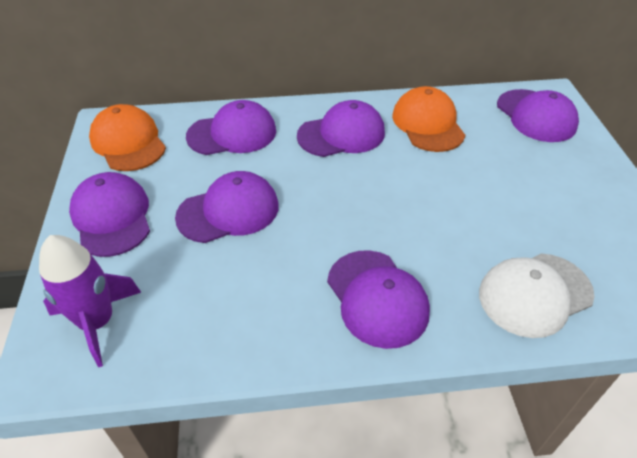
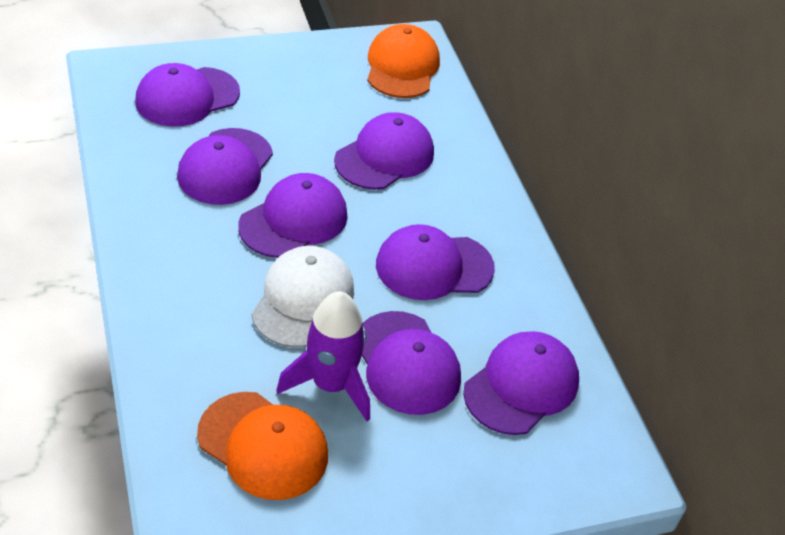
purple cap: 6 -> 7

